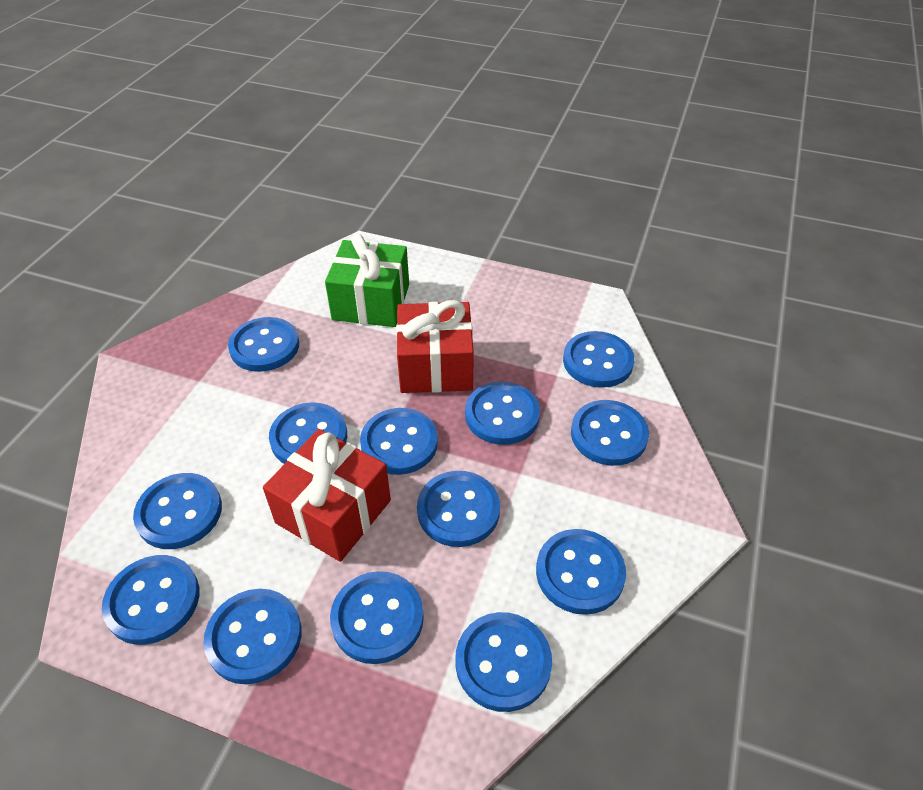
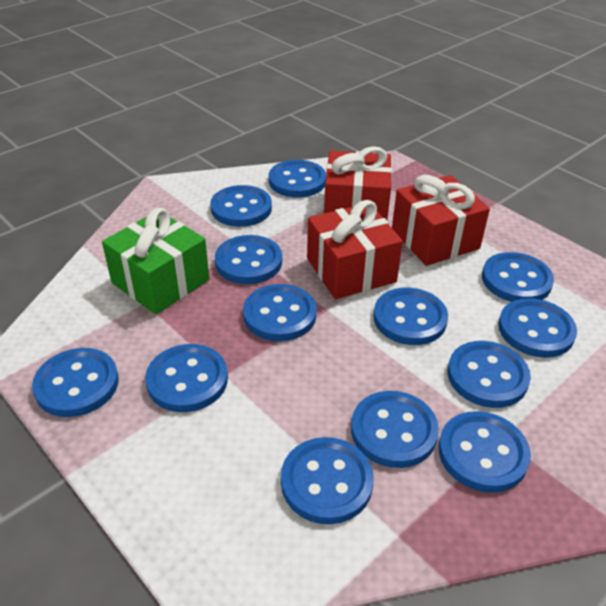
red gift: 2 -> 3

